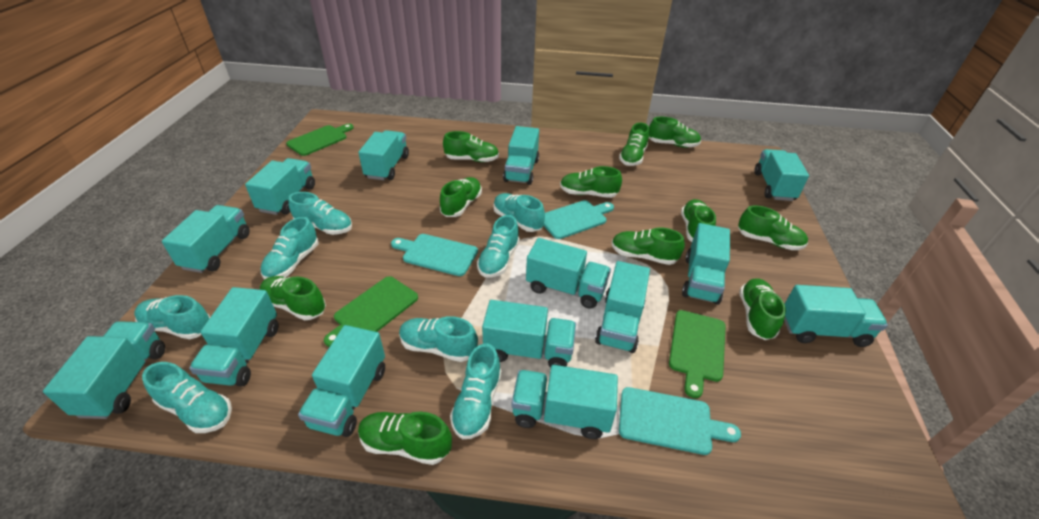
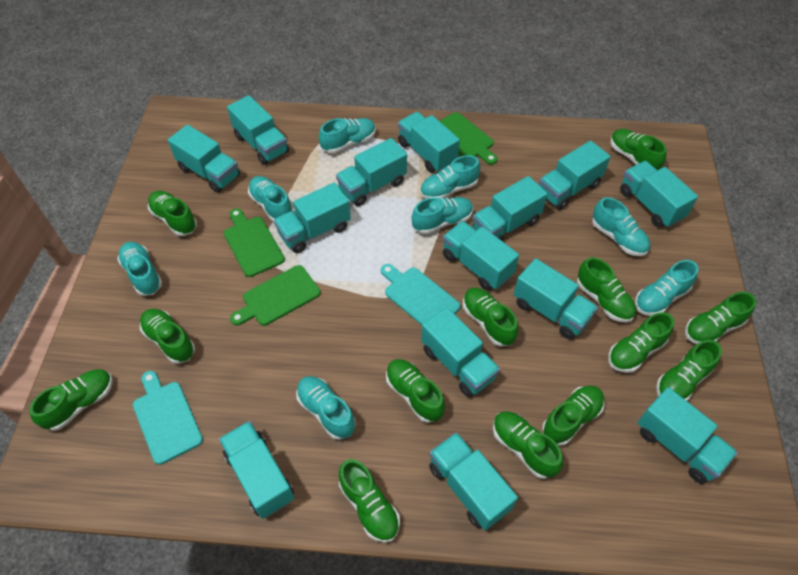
green shoe: 11 -> 13
turquoise cutting board: 3 -> 2

